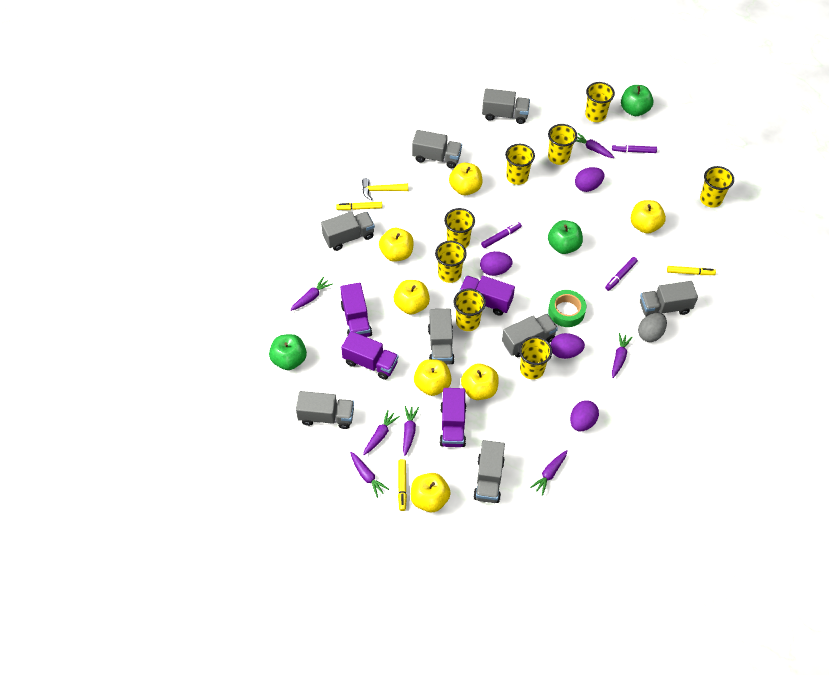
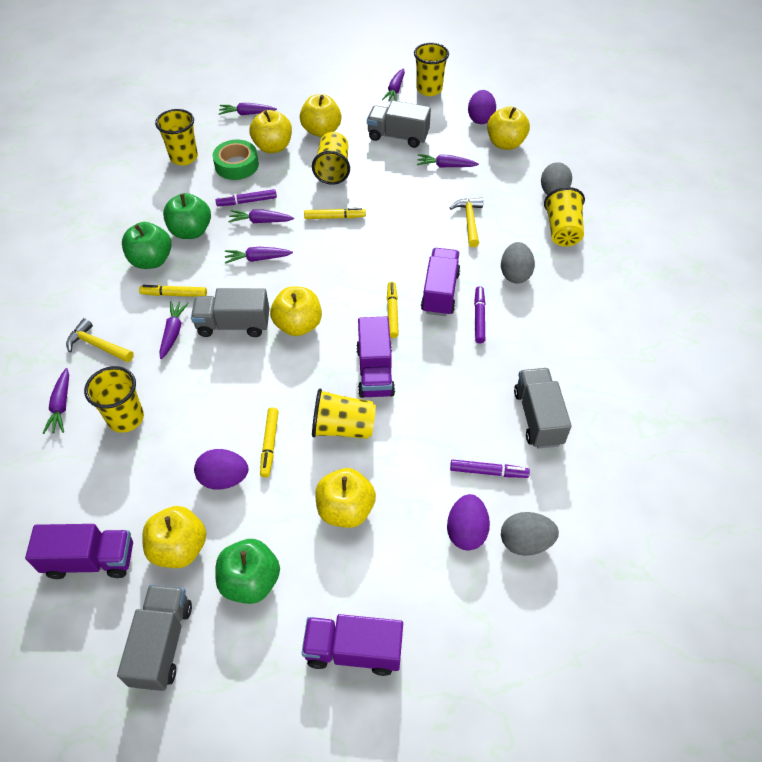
grey egg: 1 -> 3
grey truck: 8 -> 4
purple egg: 4 -> 3
yellow apple: 7 -> 6
yellow cup: 8 -> 6
yellow hammer: 1 -> 2
yellow marker: 3 -> 4

